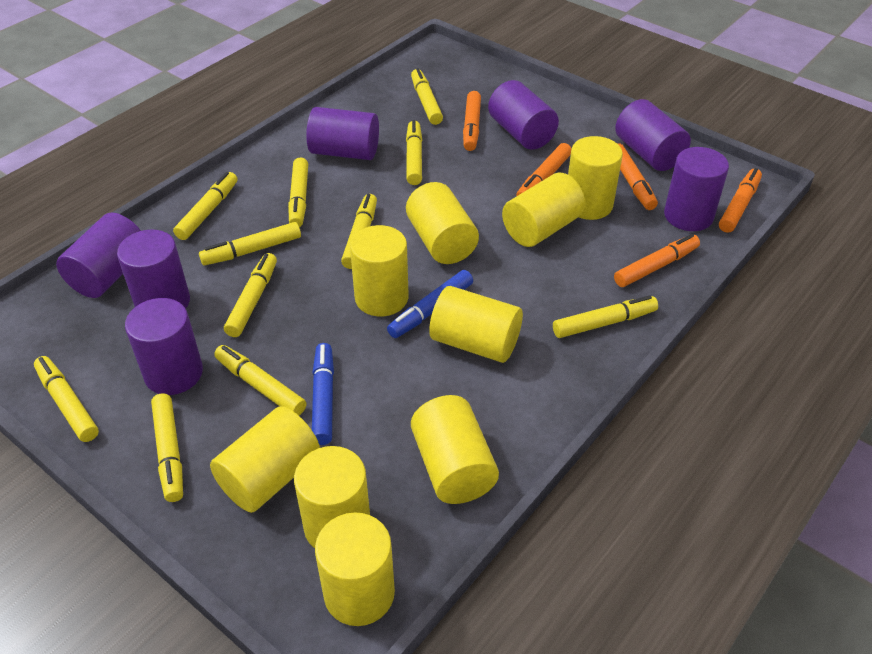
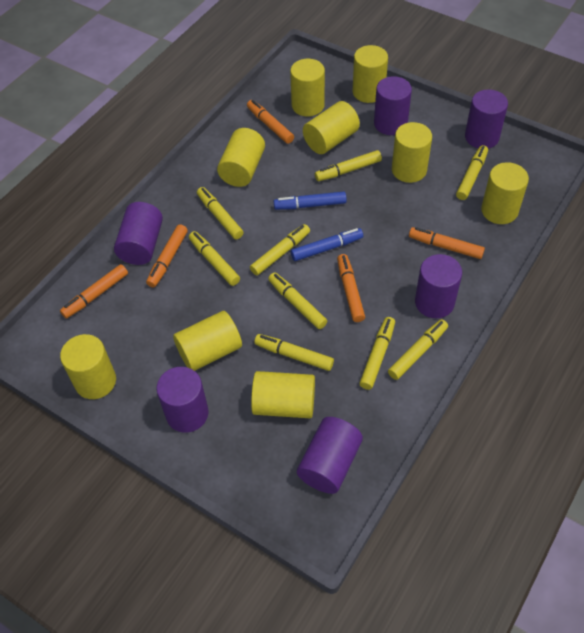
purple cylinder: 7 -> 6
yellow marker: 11 -> 9

